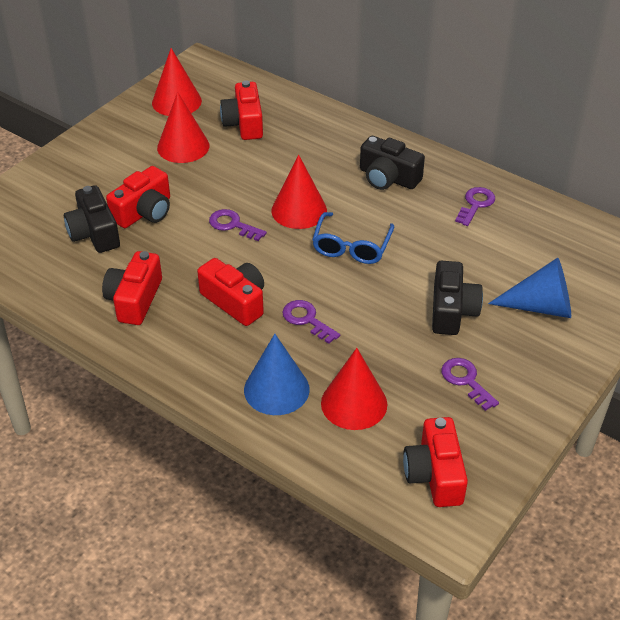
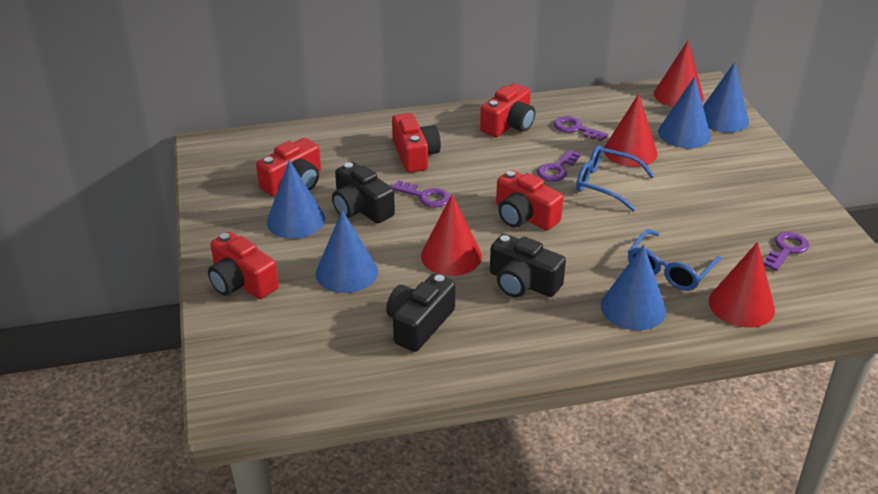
blue cone: 2 -> 5
blue glasses: 1 -> 2

